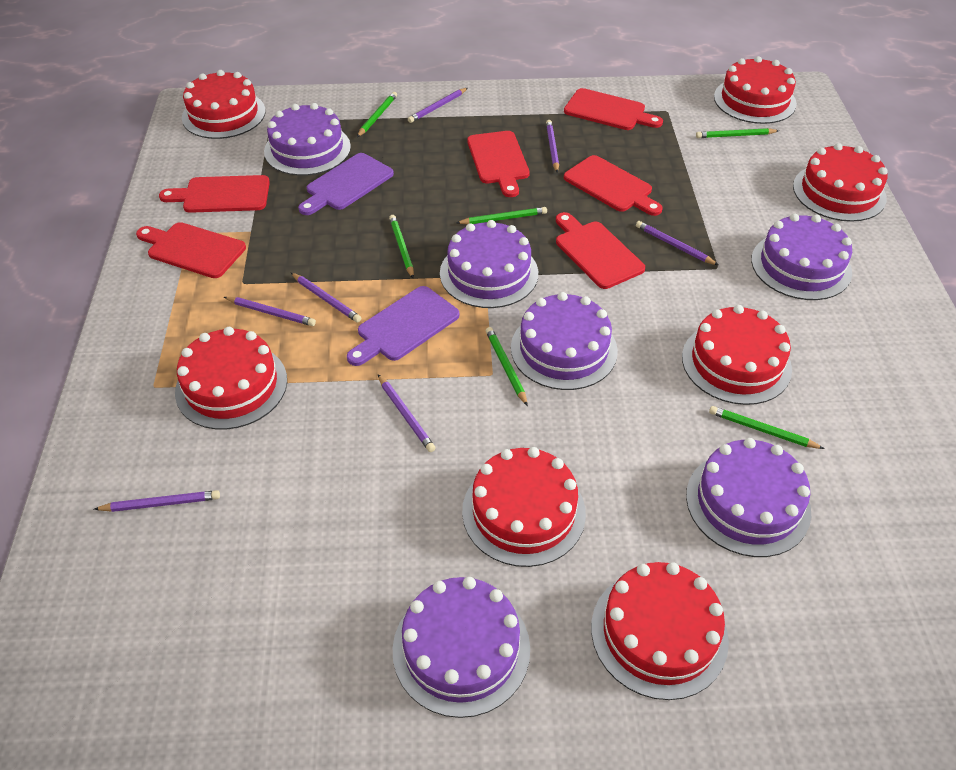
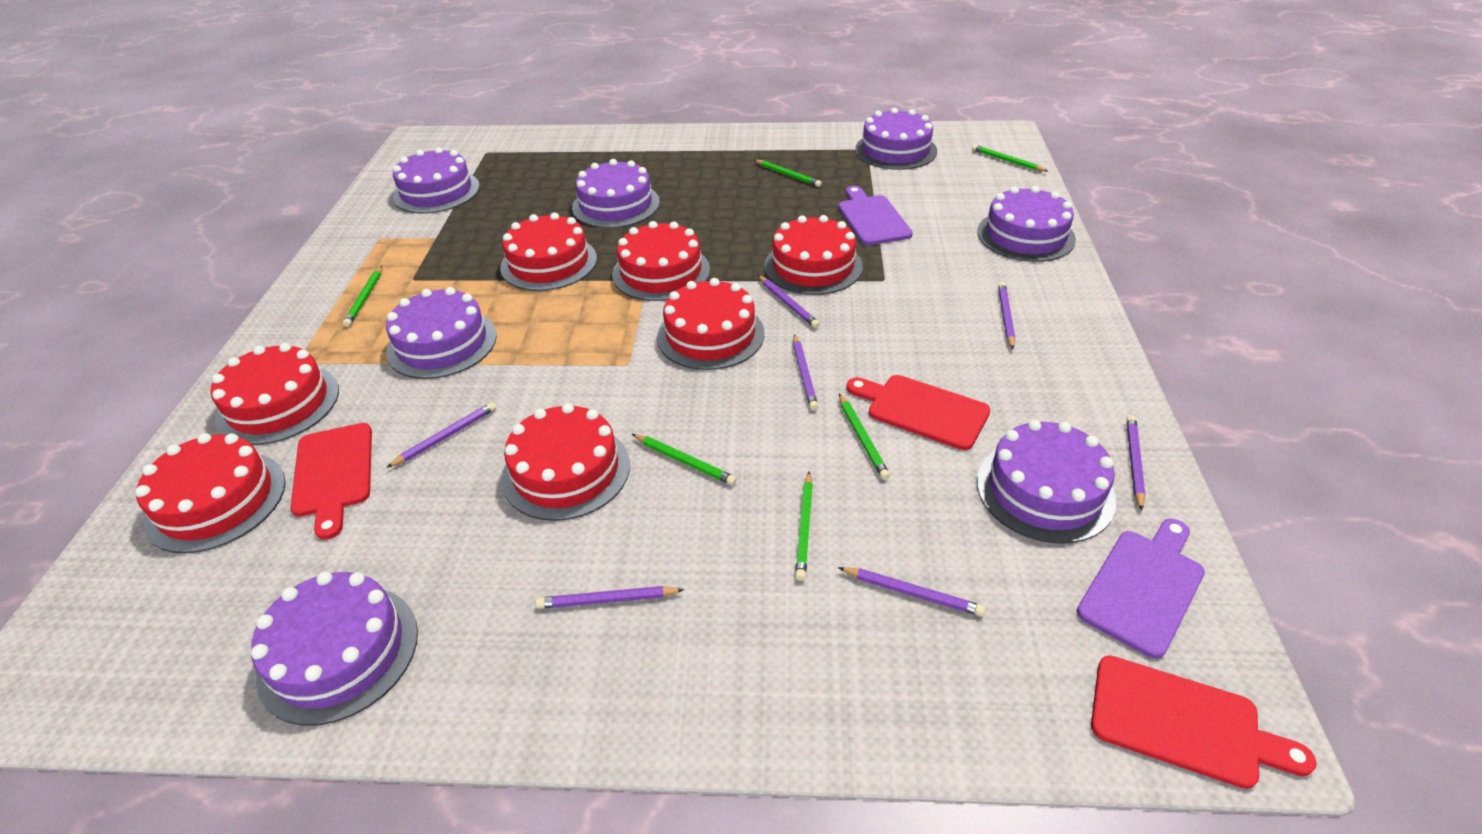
purple cake: 6 -> 7
red cutting board: 6 -> 3

